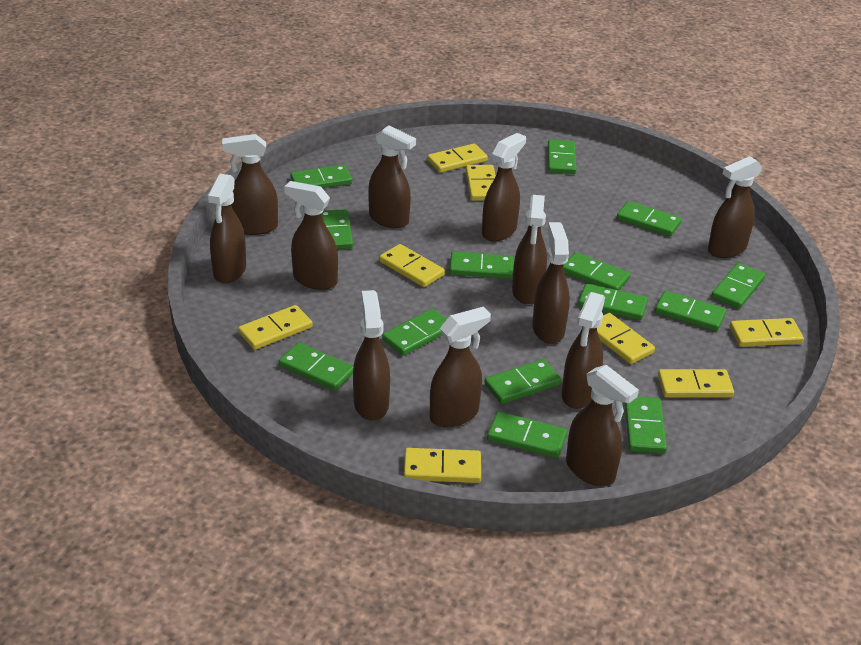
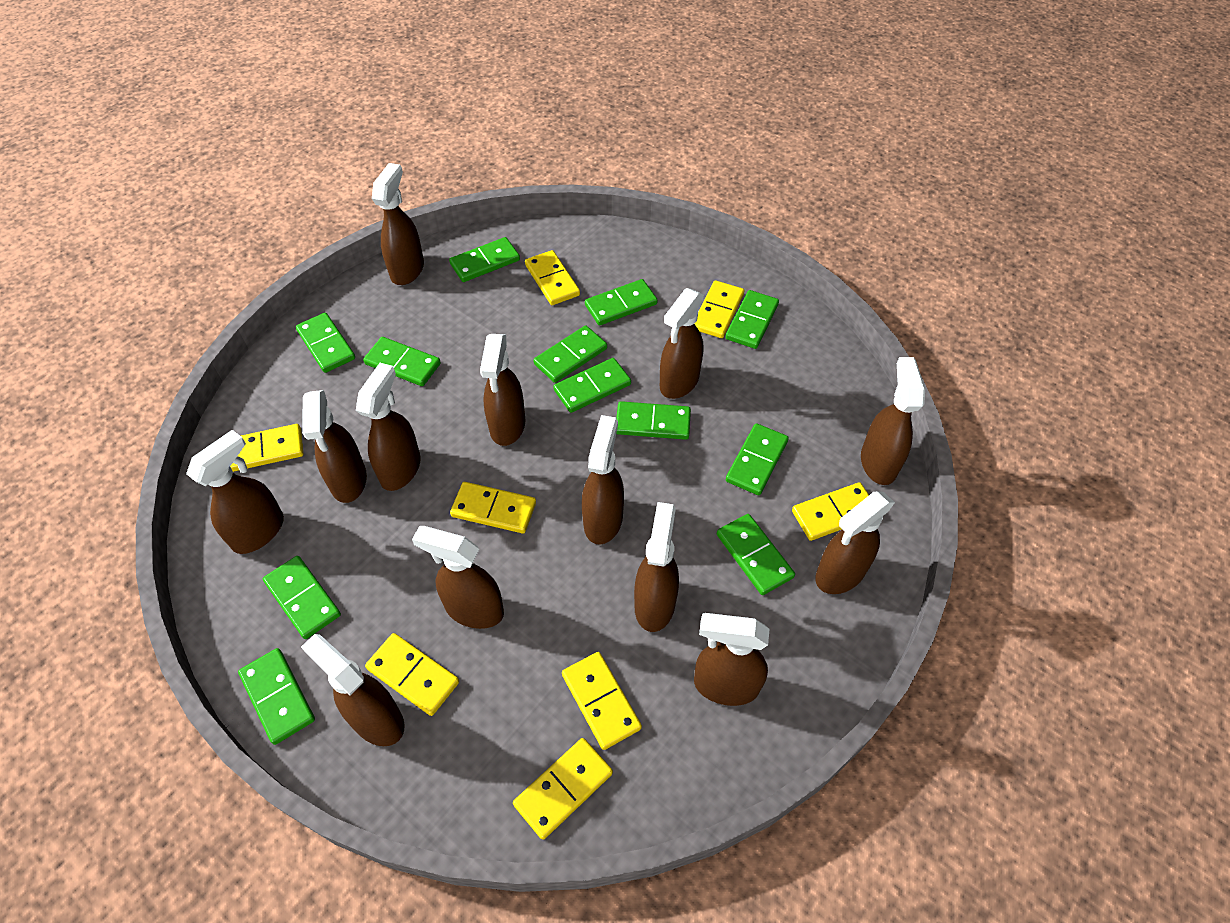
brown spray bottle: 12 -> 13
green domino: 14 -> 12

